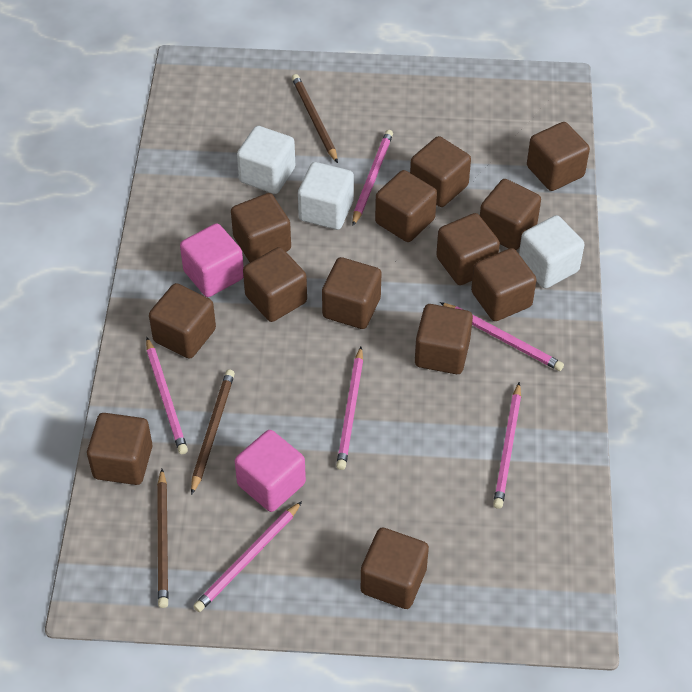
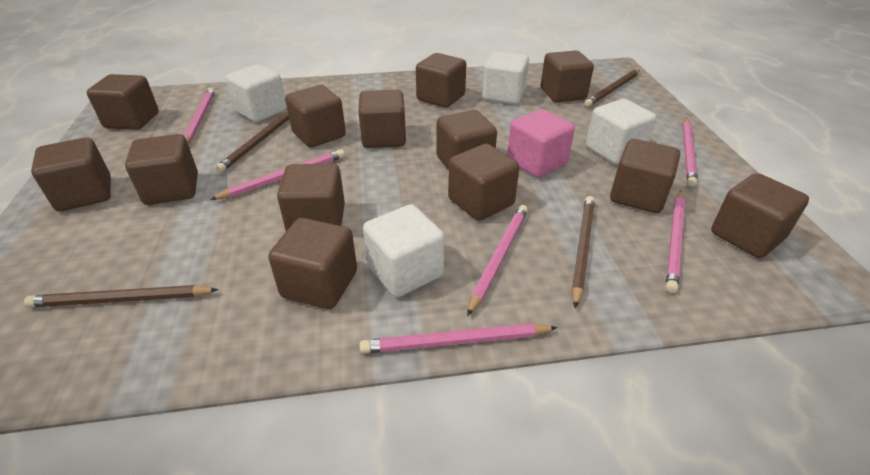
brown pencil: 3 -> 4
pink cube: 2 -> 1
white cube: 3 -> 4

